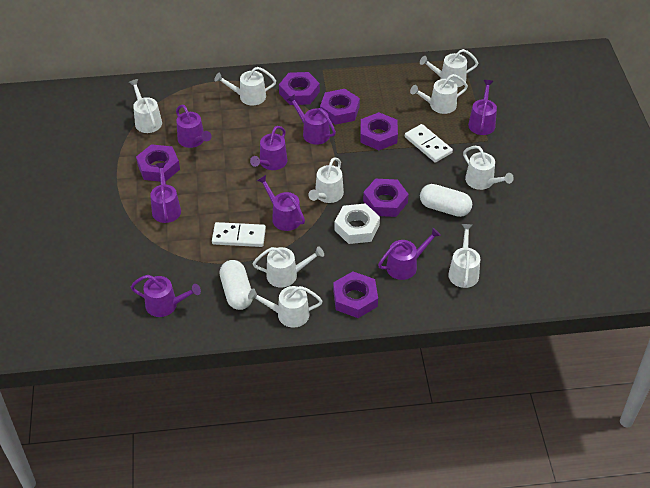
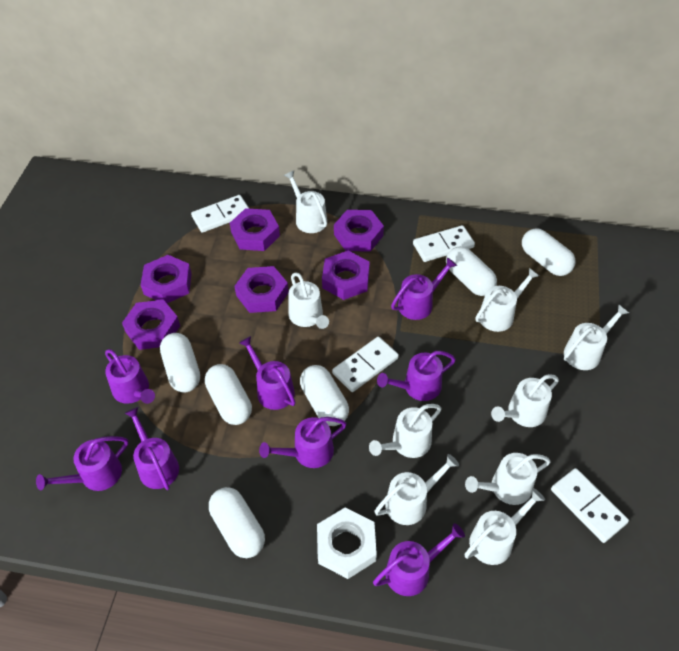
white capsule: 2 -> 6
white domino: 2 -> 4

